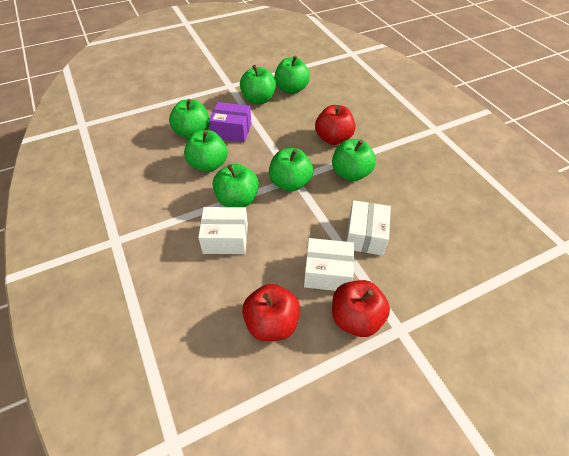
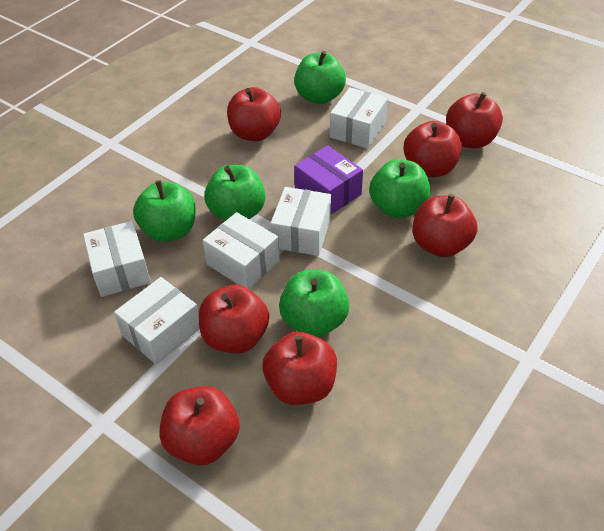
green apple: 7 -> 5
red apple: 3 -> 7
white box: 3 -> 5

